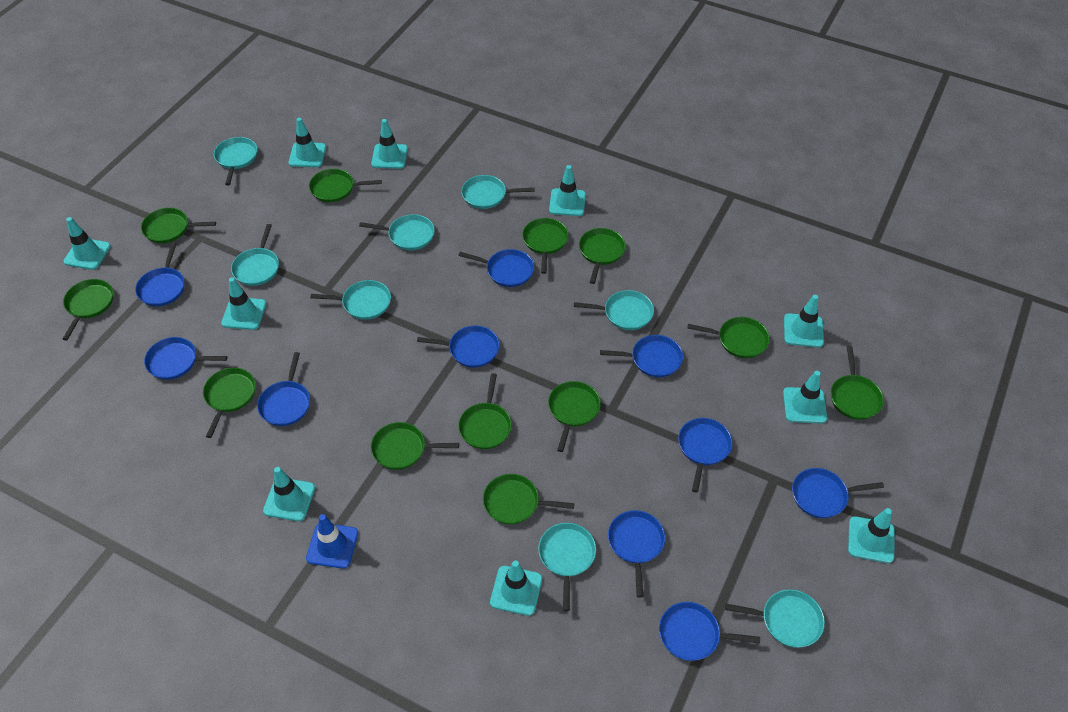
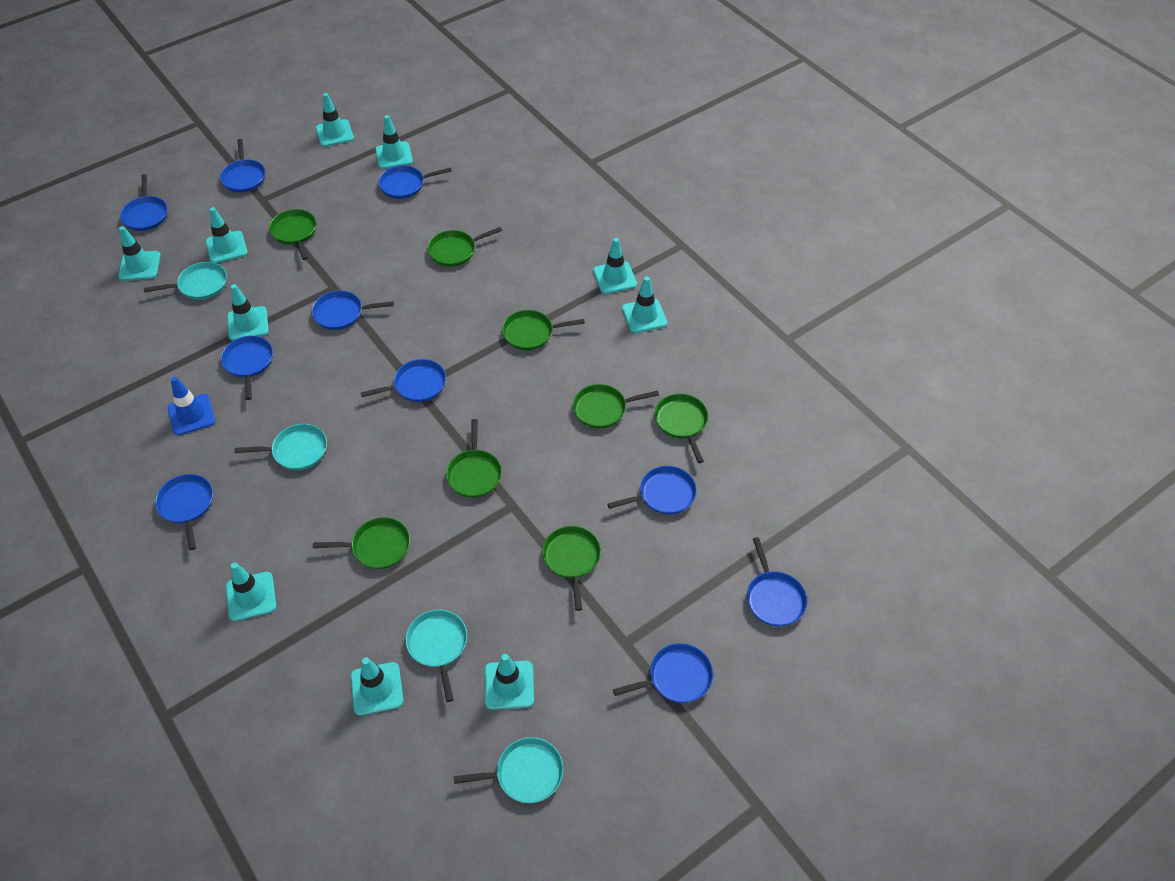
green pan: 12 -> 8
turquoise pan: 8 -> 4

